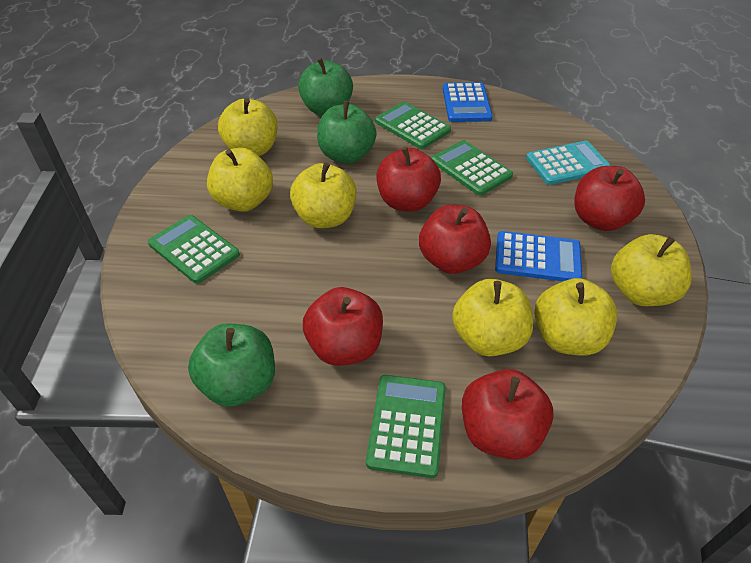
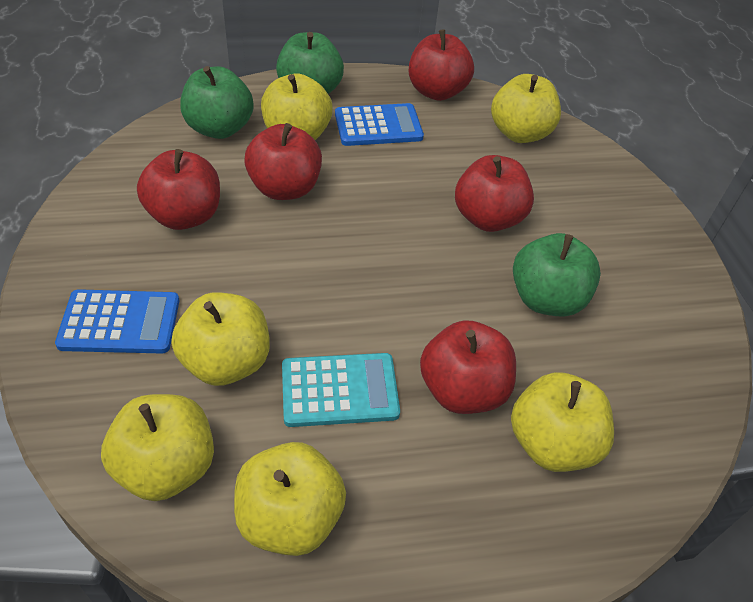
green calculator: 4 -> 0

